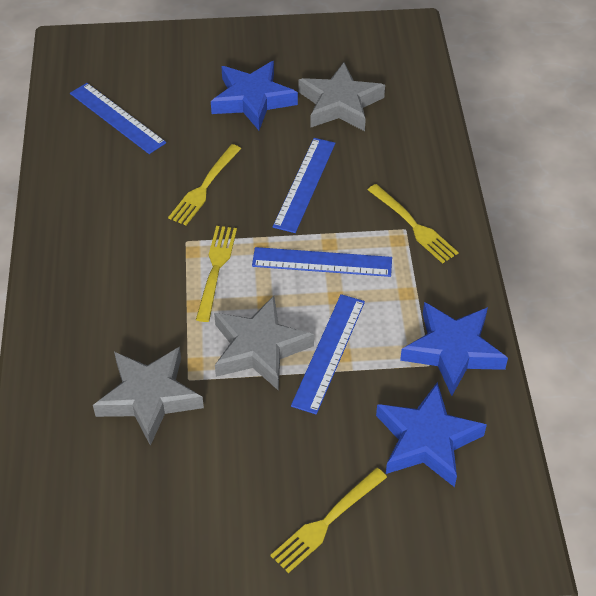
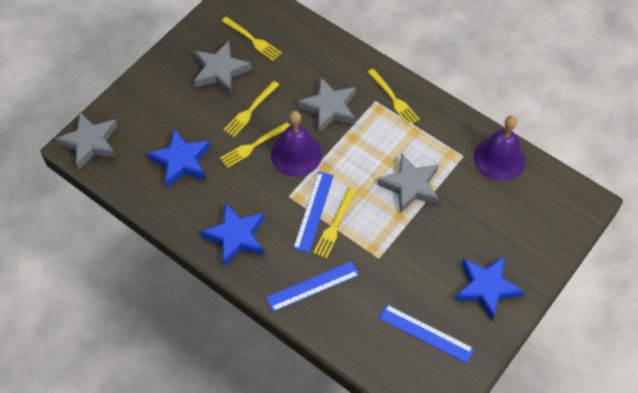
blue ruler: 4 -> 3
grey star: 3 -> 4
purple bell: 0 -> 2
yellow fork: 4 -> 5

